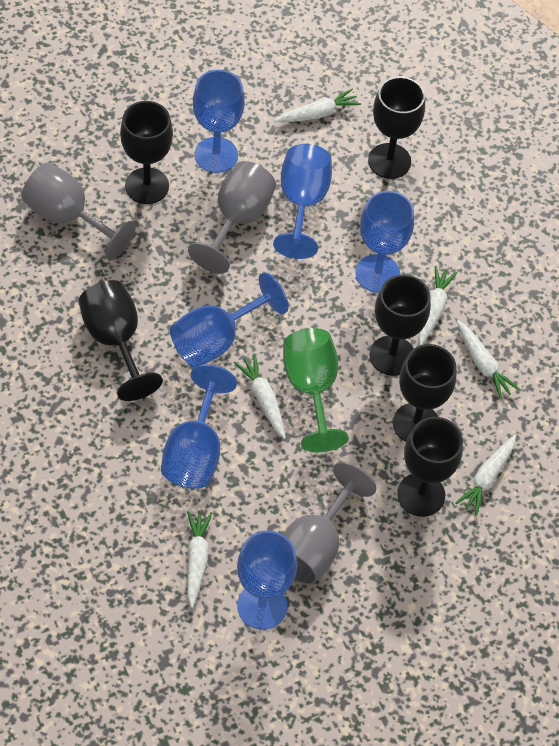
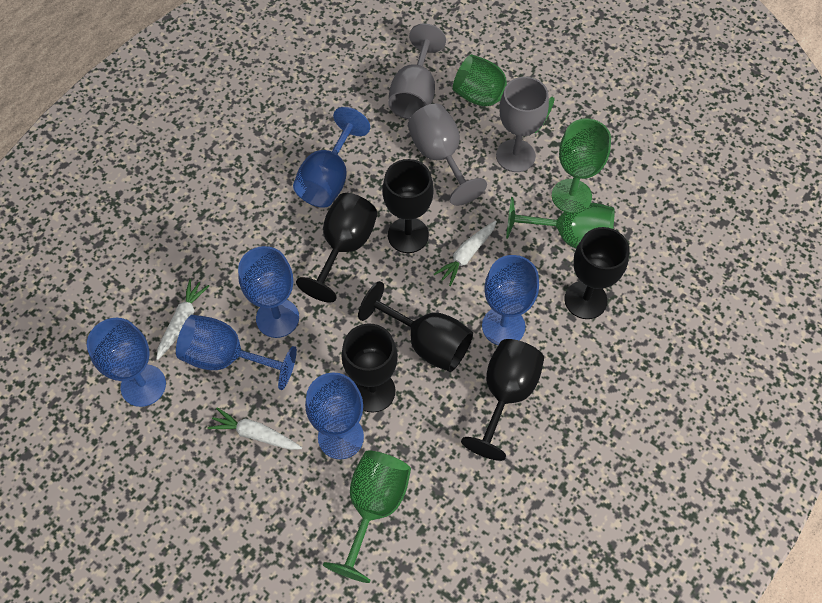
green goblet: 1 -> 4
white carrot: 6 -> 3

